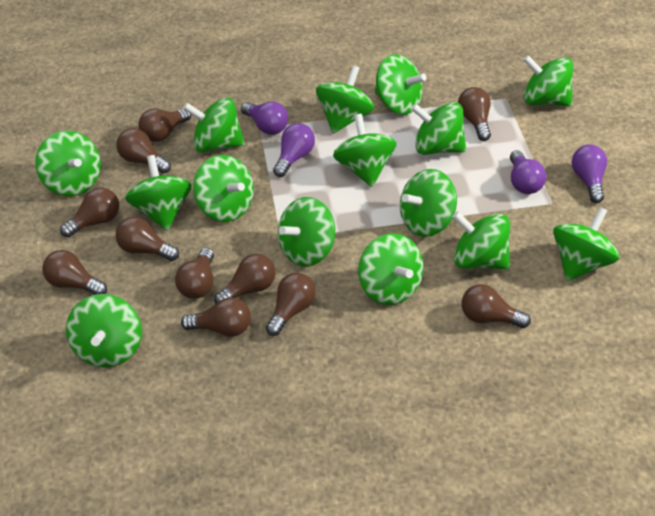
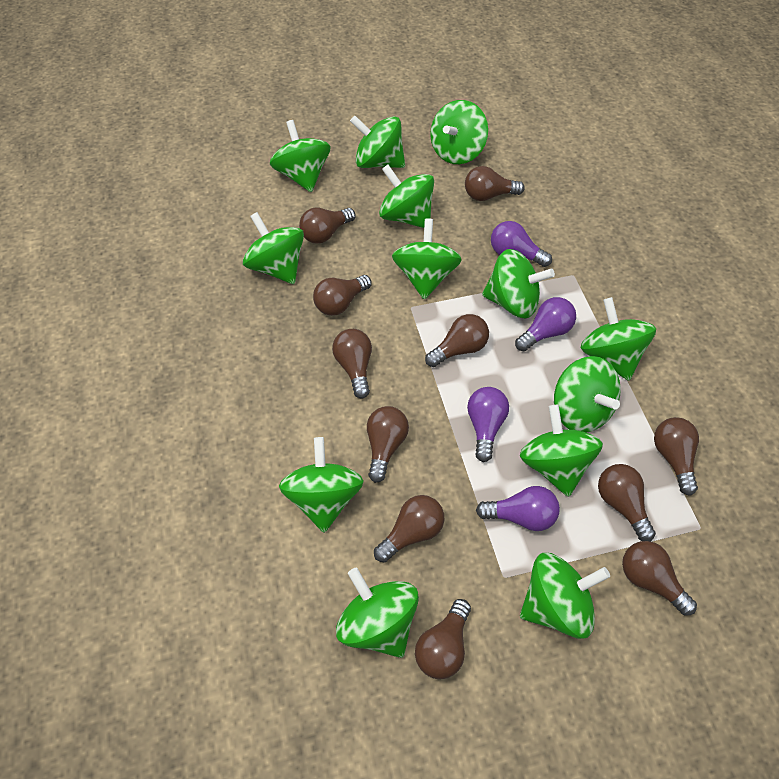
green spinning top: 15 -> 13

